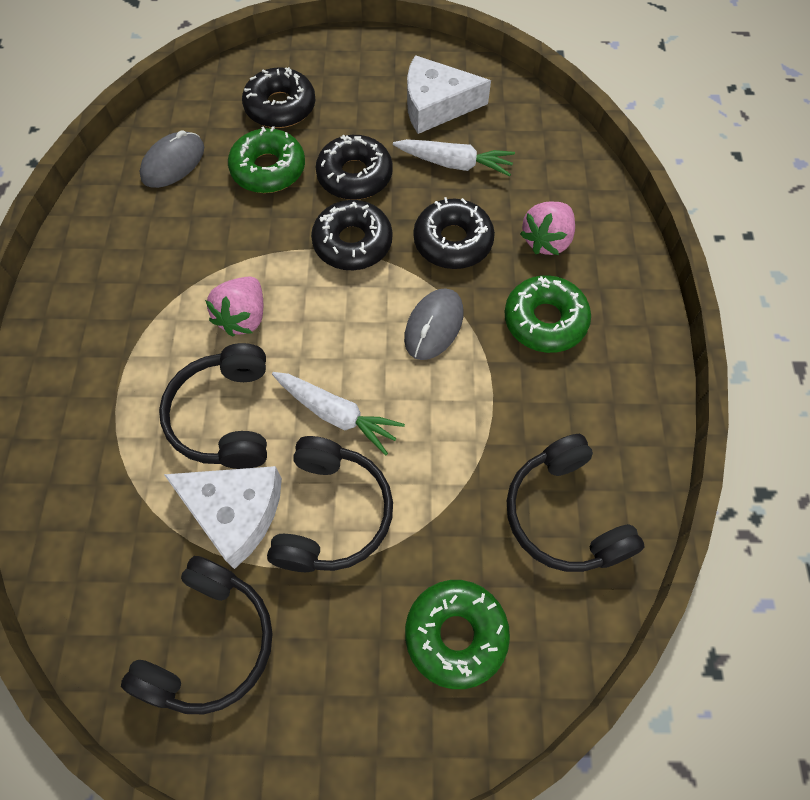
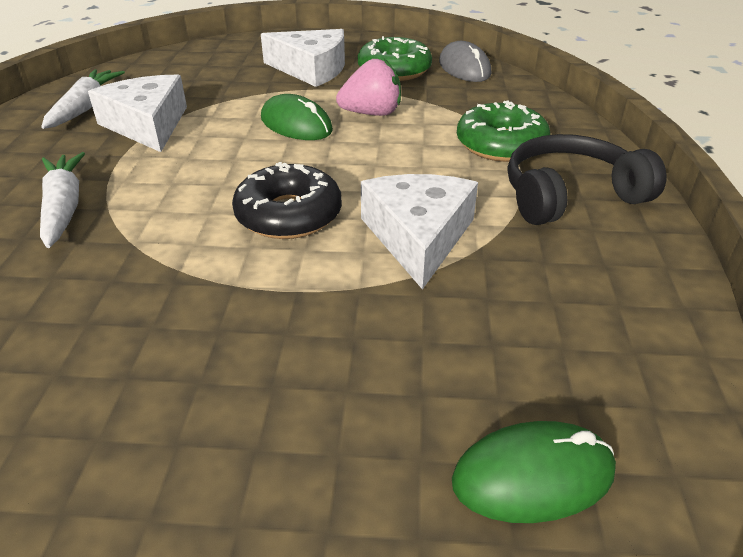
black donut: 4 -> 1
black headphones: 4 -> 1
green donut: 3 -> 2
green mouse: 0 -> 2
grey mouse: 2 -> 1
pink strawberry: 2 -> 1
white cheese: 2 -> 3

